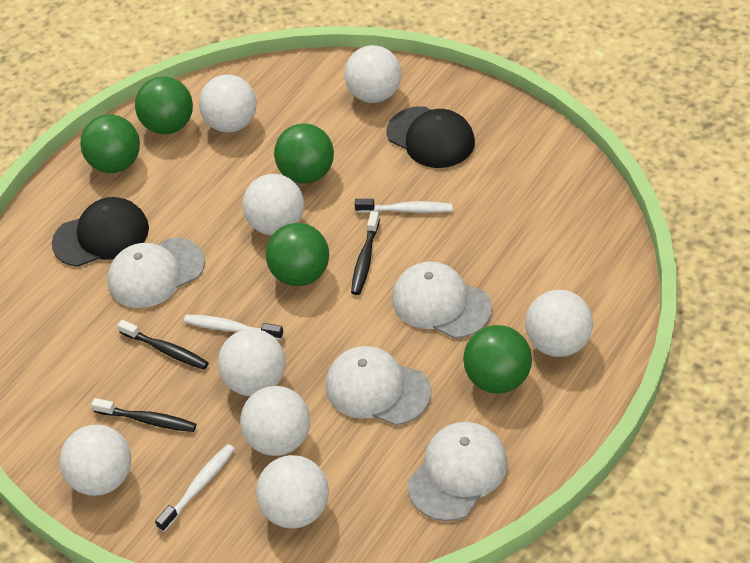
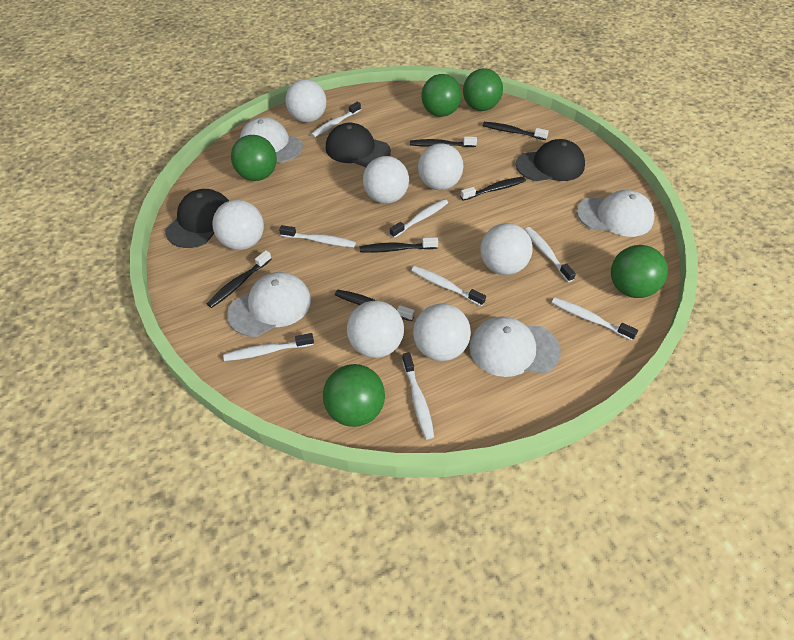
black cap: 2 -> 3
black toothbrush: 3 -> 6
white ball: 8 -> 7
white toothbrush: 3 -> 8

